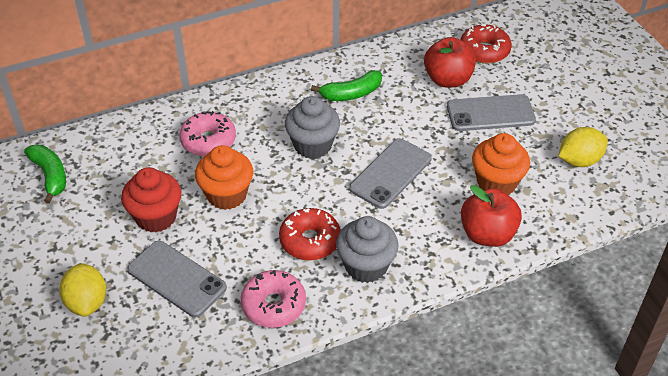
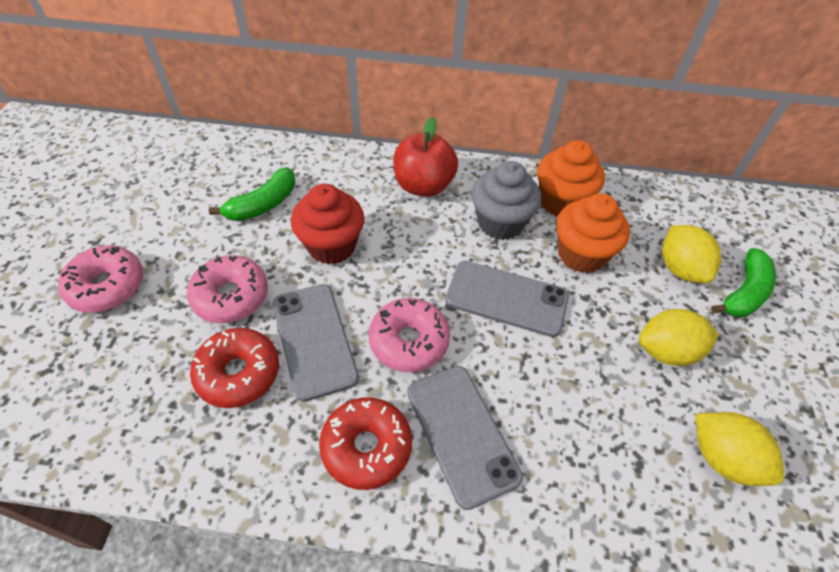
grey cupcake: 2 -> 1
pink donut: 2 -> 3
red apple: 2 -> 1
yellow lemon: 2 -> 3

